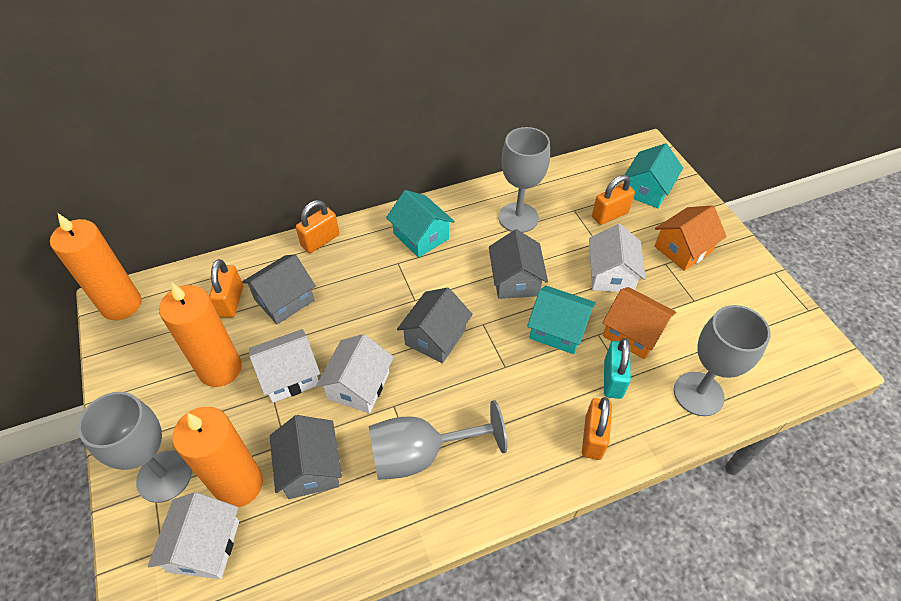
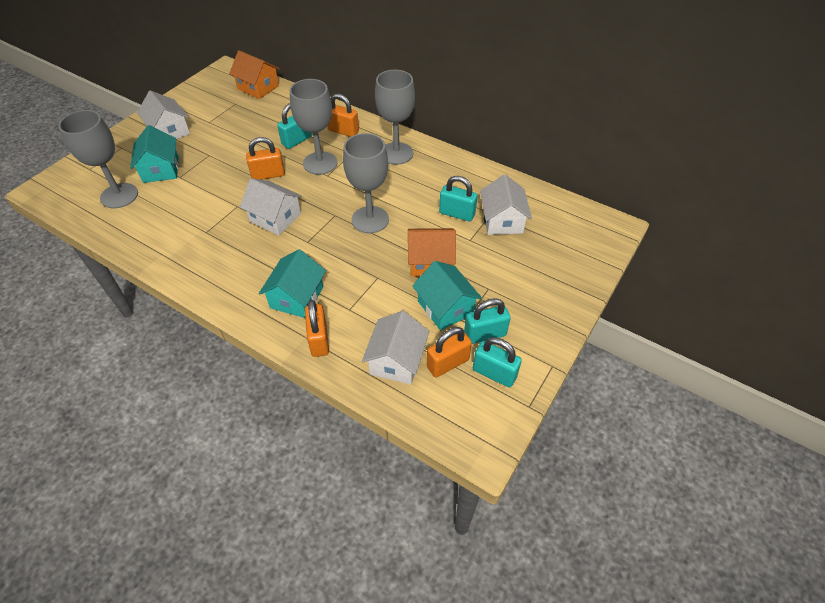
grey house: 4 -> 0
orange candle: 3 -> 0
turquoise padlock: 1 -> 4

